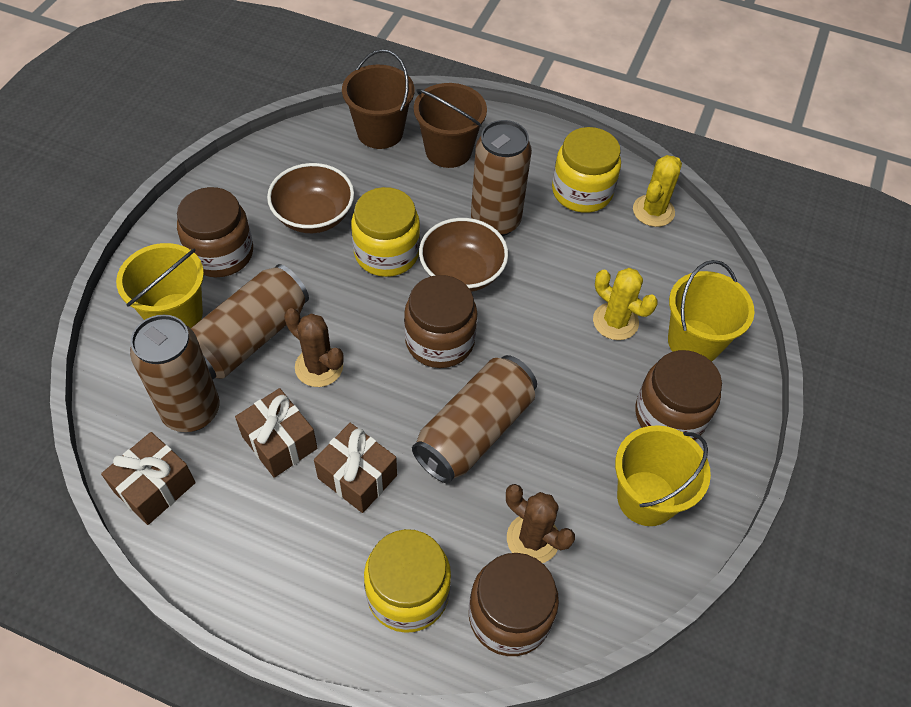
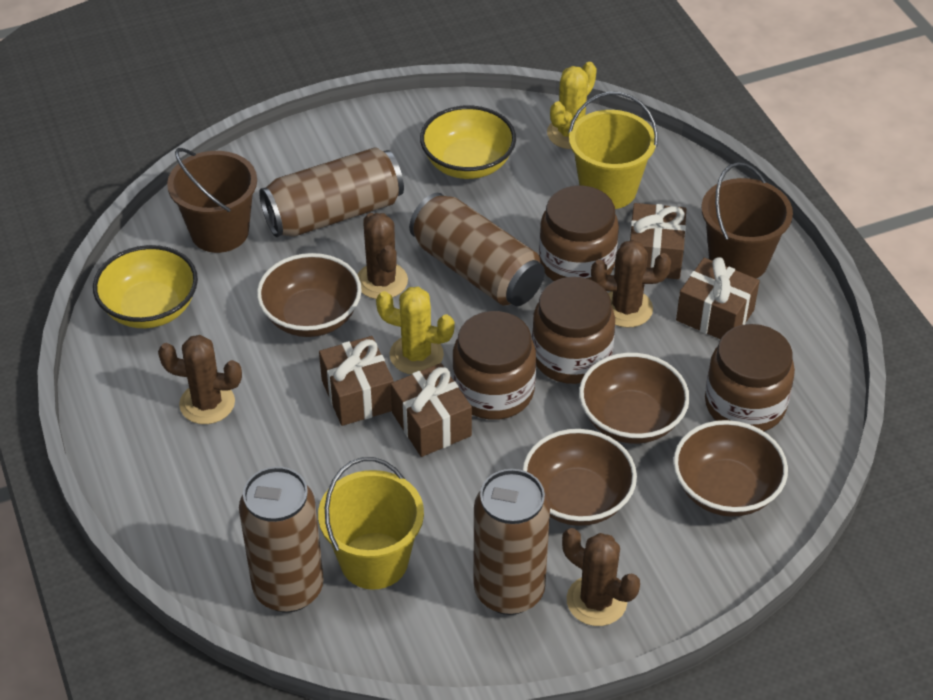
brown bowl: 2 -> 4
brown cactus: 2 -> 4
brown gift: 3 -> 4
yellow bowl: 0 -> 2
yellow bucket: 3 -> 2
yellow jar: 3 -> 0

